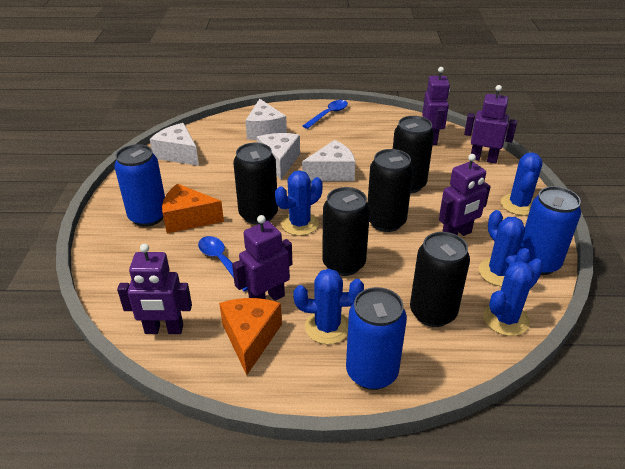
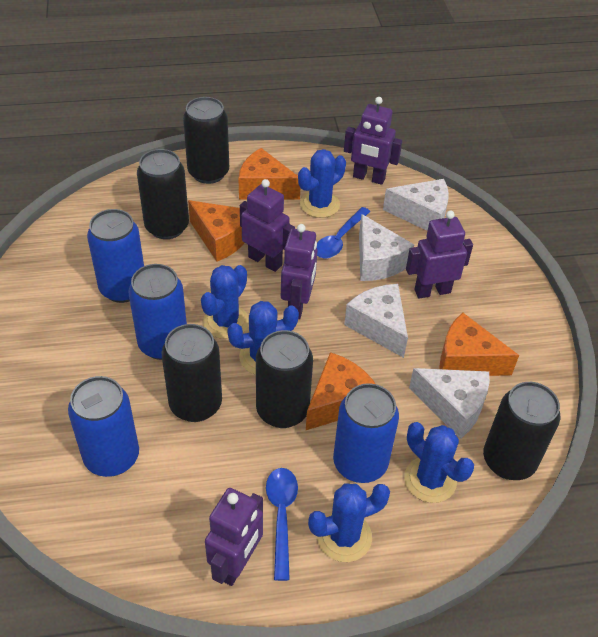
blue can: 3 -> 4
orange cheese: 2 -> 4

